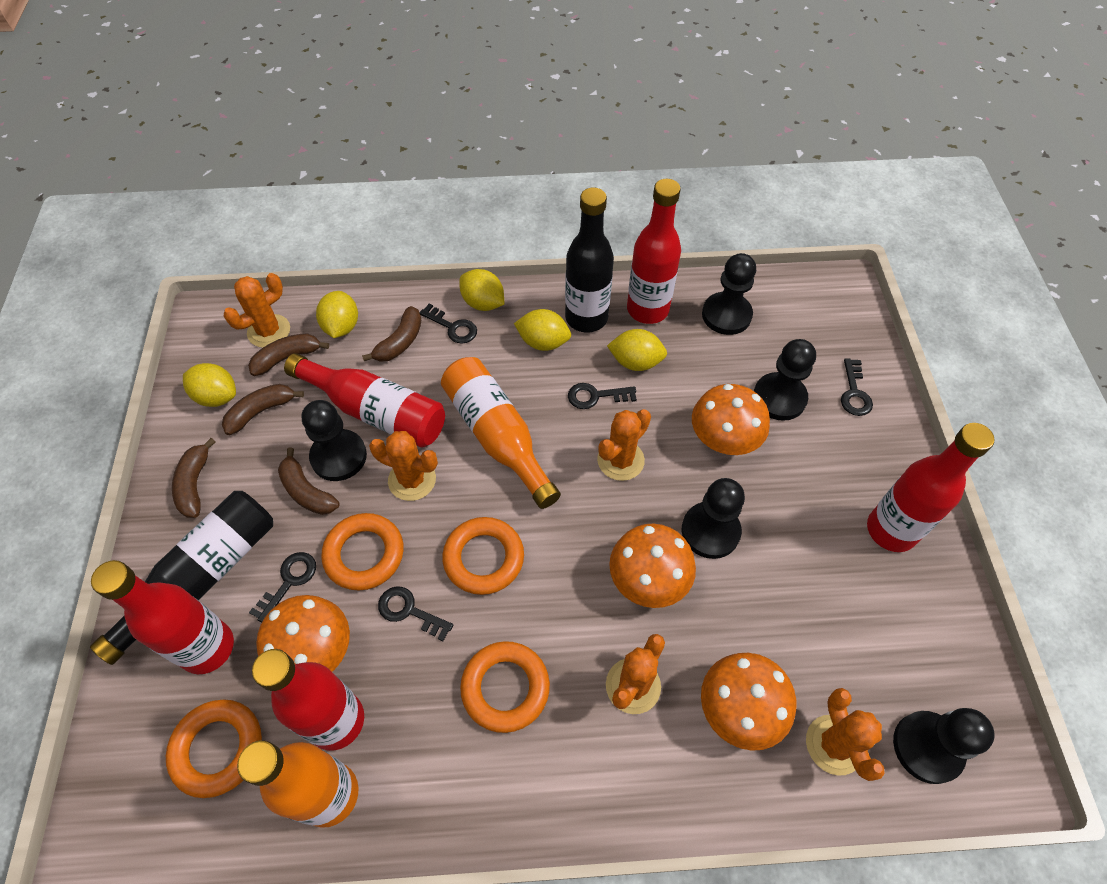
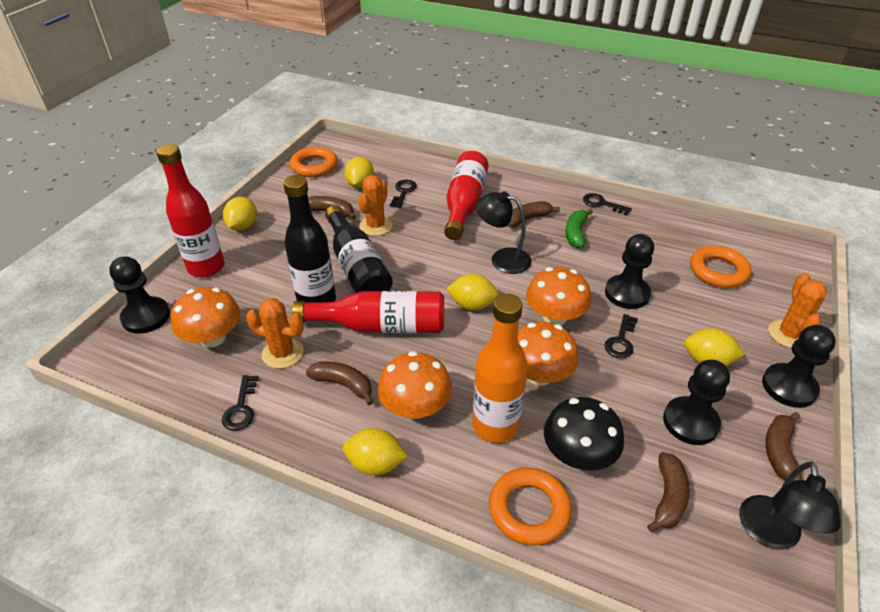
black key: 5 -> 4
black lamp: 0 -> 2
black mushroom: 0 -> 1
black pawn: 5 -> 4
green banana: 0 -> 1
orange bottle: 2 -> 1
orange cactus: 5 -> 3
orange ring: 4 -> 3
red bottle: 5 -> 3

